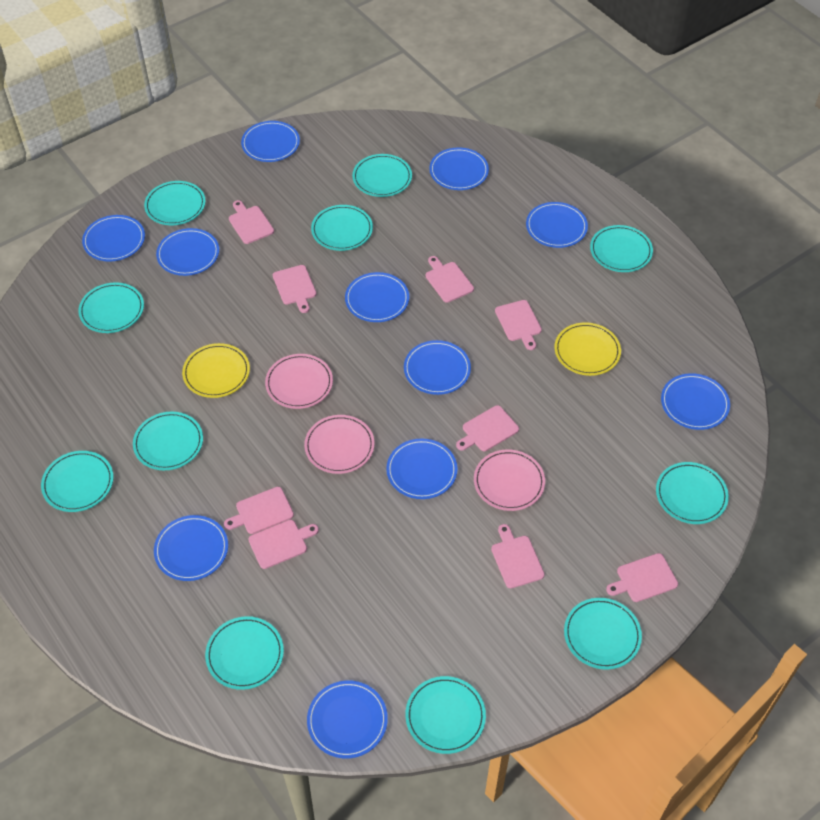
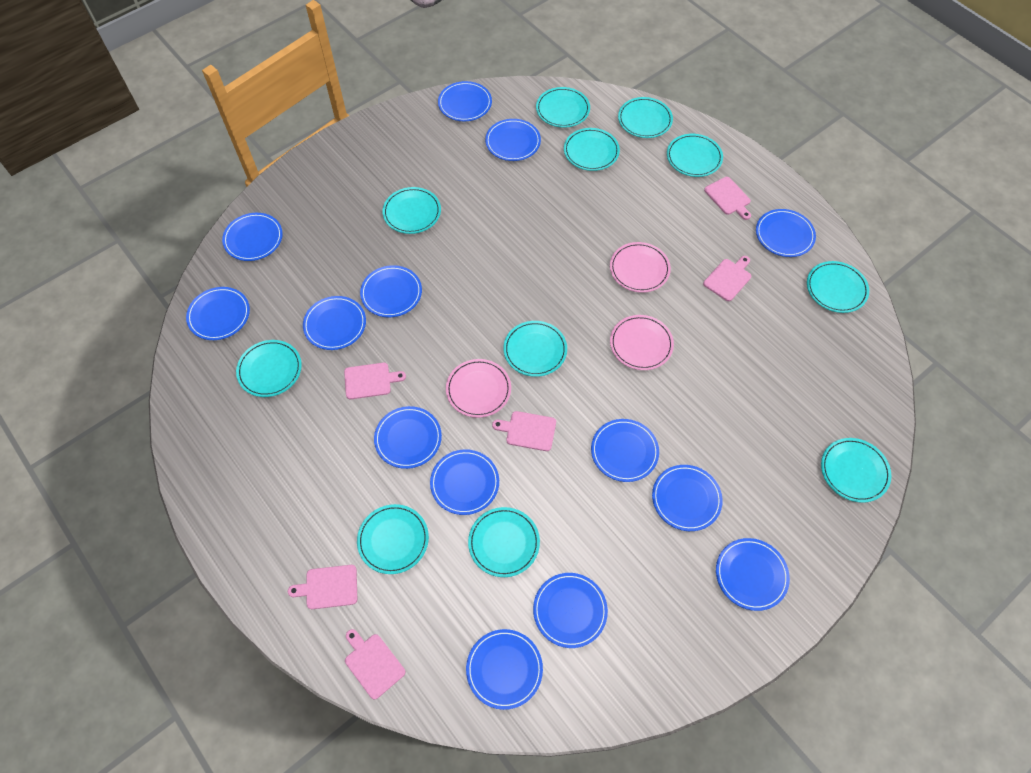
blue plate: 11 -> 14
pink cutting board: 9 -> 6
yellow plate: 2 -> 0

